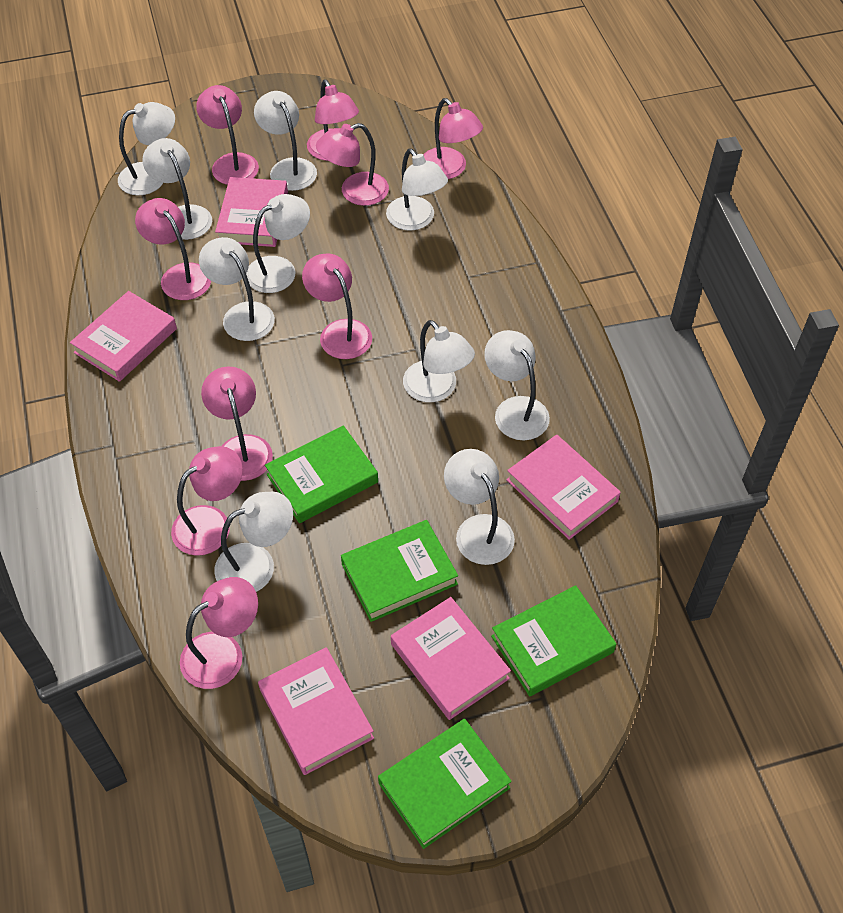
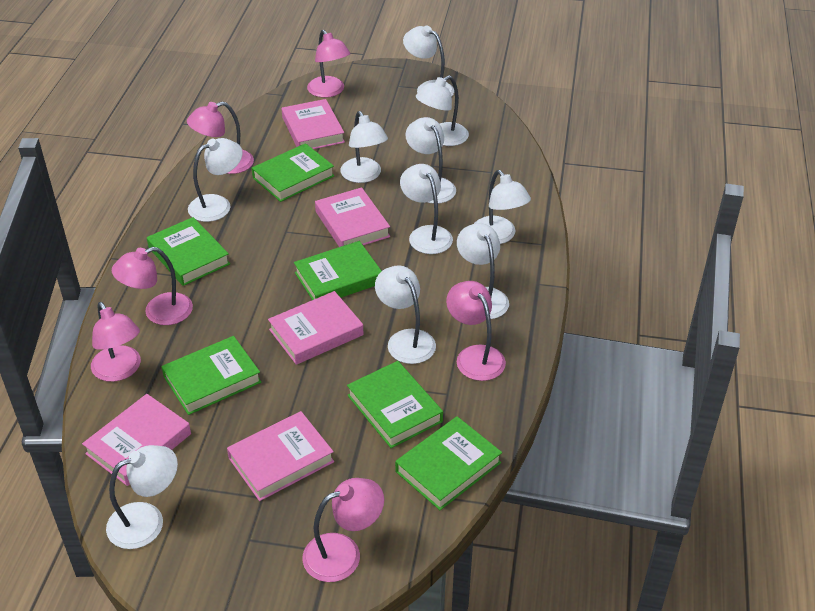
green book: 4 -> 6
pink lamp: 9 -> 6

